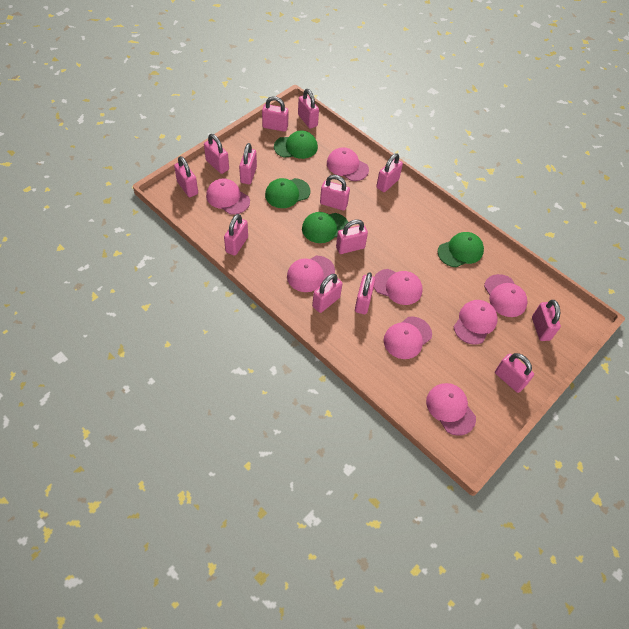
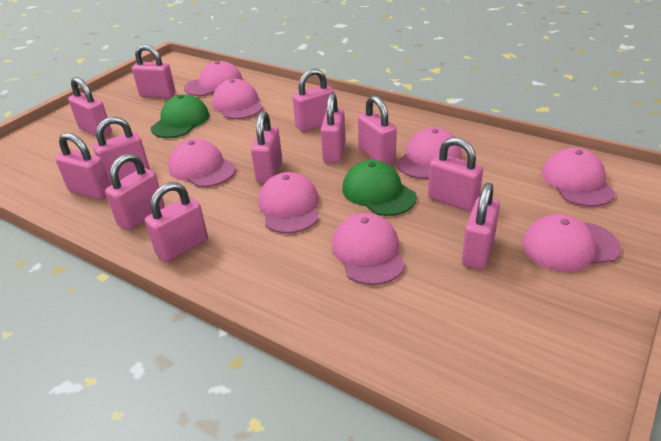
green cap: 4 -> 2
pink padlock: 13 -> 12

